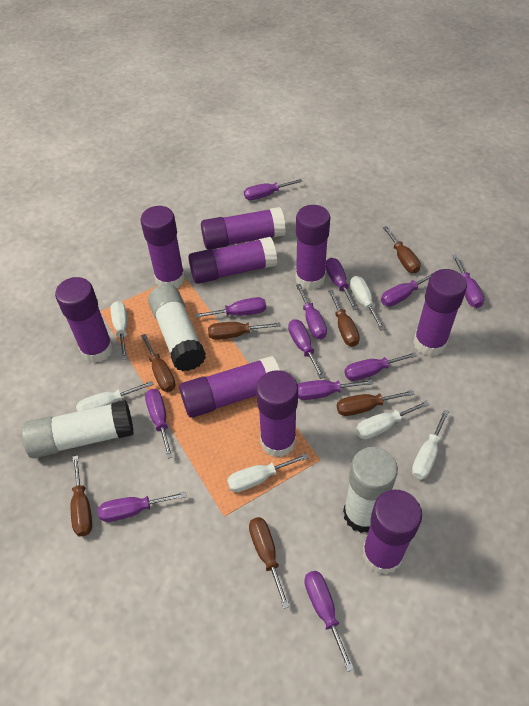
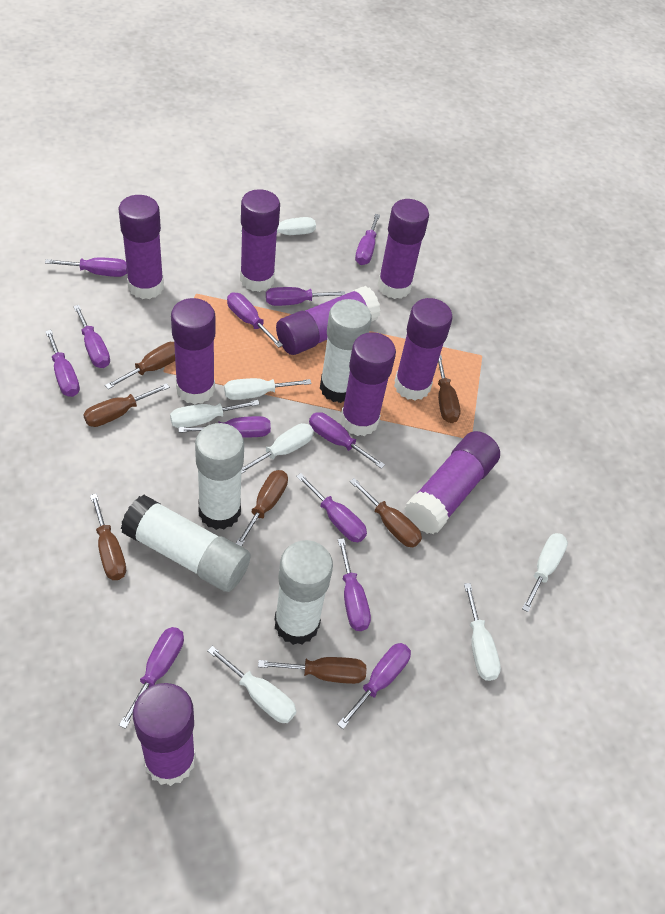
white glue stick: 3 -> 4
white screwdriver: 6 -> 7

